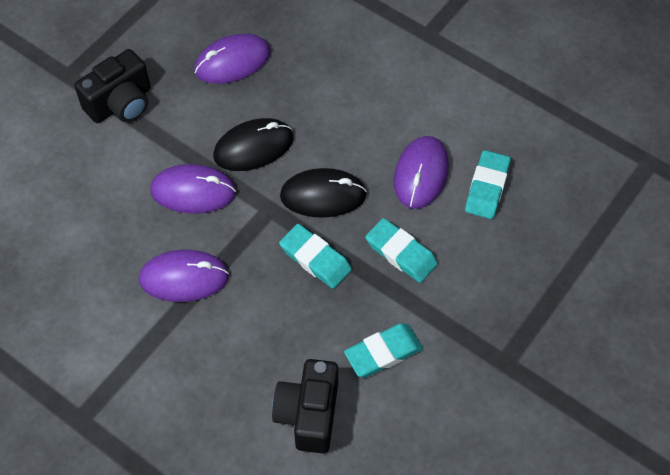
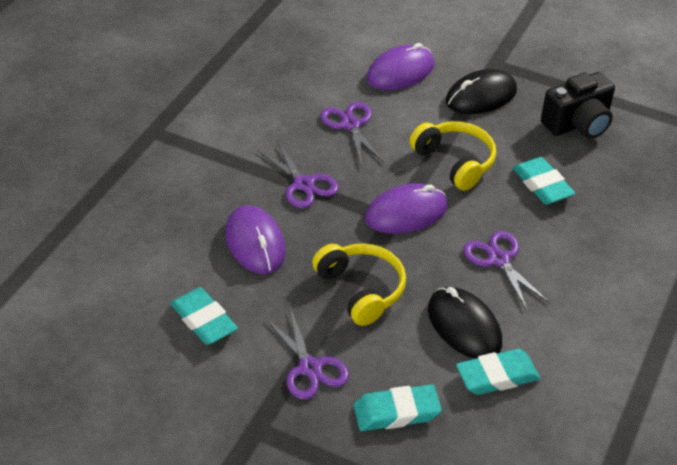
black camera: 2 -> 1
purple mouse: 4 -> 3
purple scissors: 0 -> 4
yellow headphones: 0 -> 2

